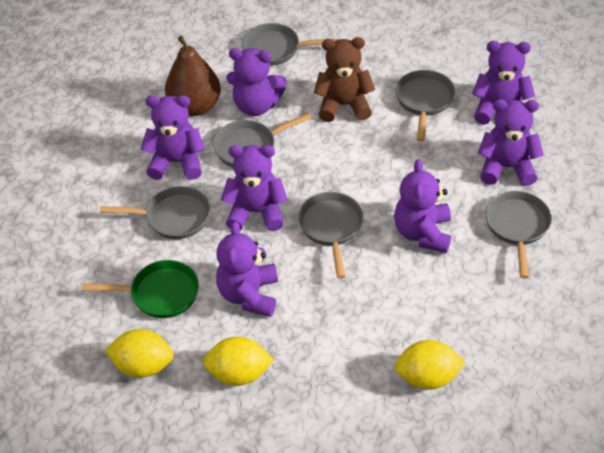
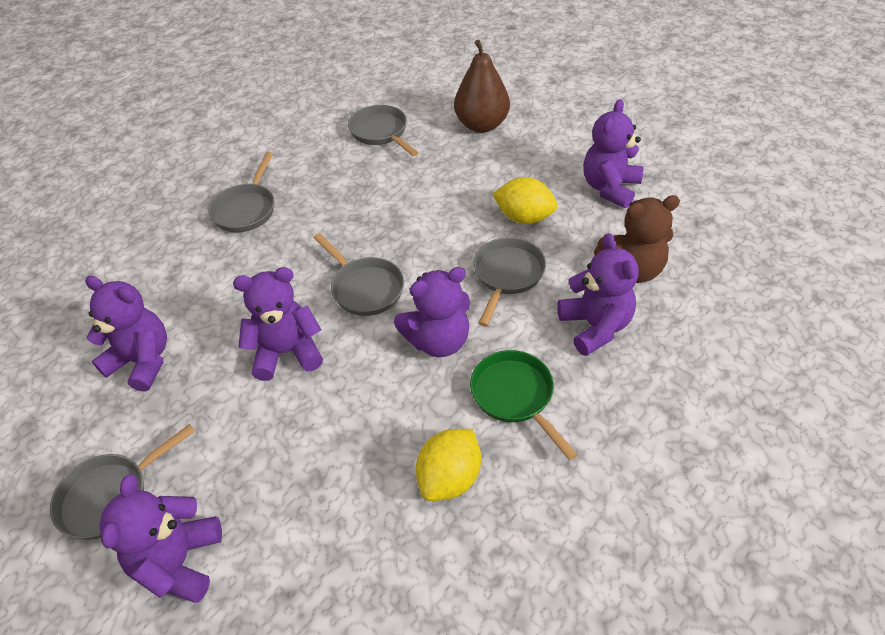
grey pan: 6 -> 5
purple teddy bear: 7 -> 6
yellow lemon: 3 -> 2

